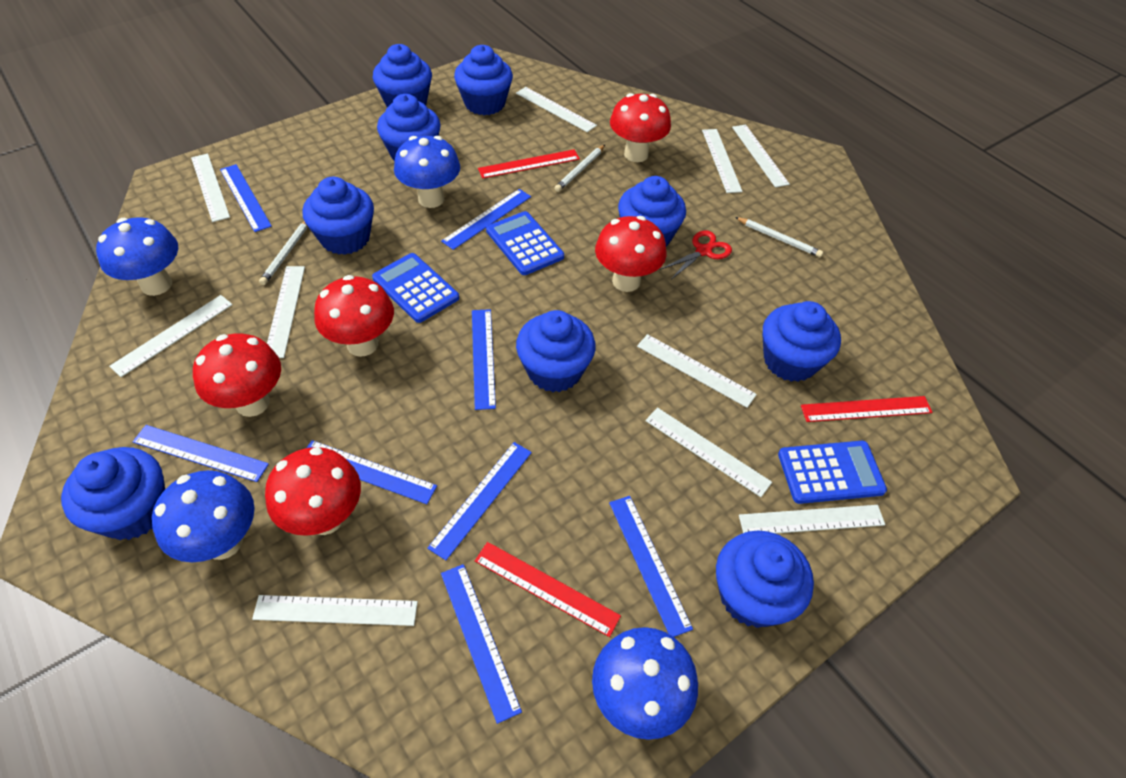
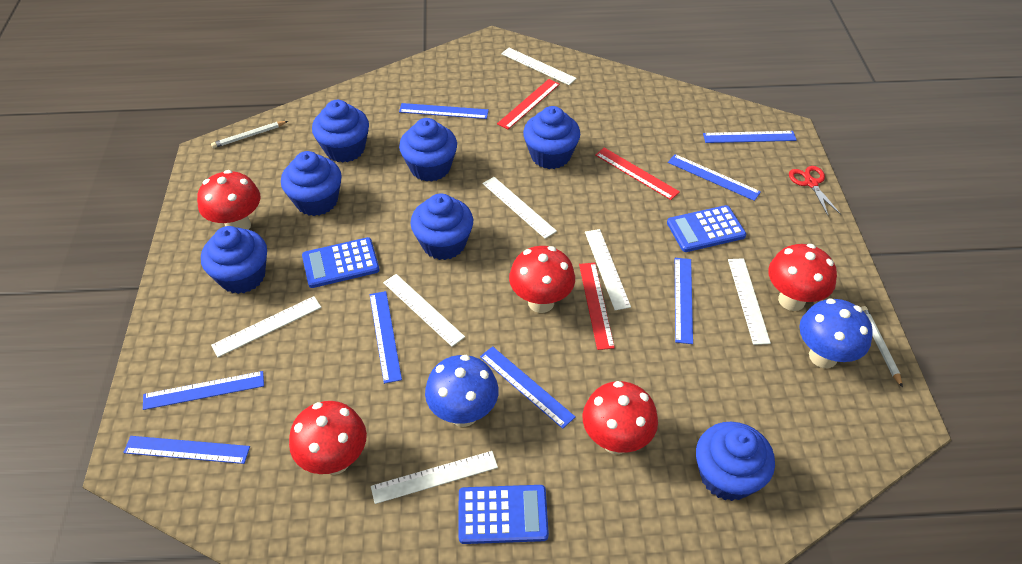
blue cupcake: 9 -> 7
blue mushroom: 4 -> 2
white pencil: 3 -> 2
white ruler: 10 -> 7

